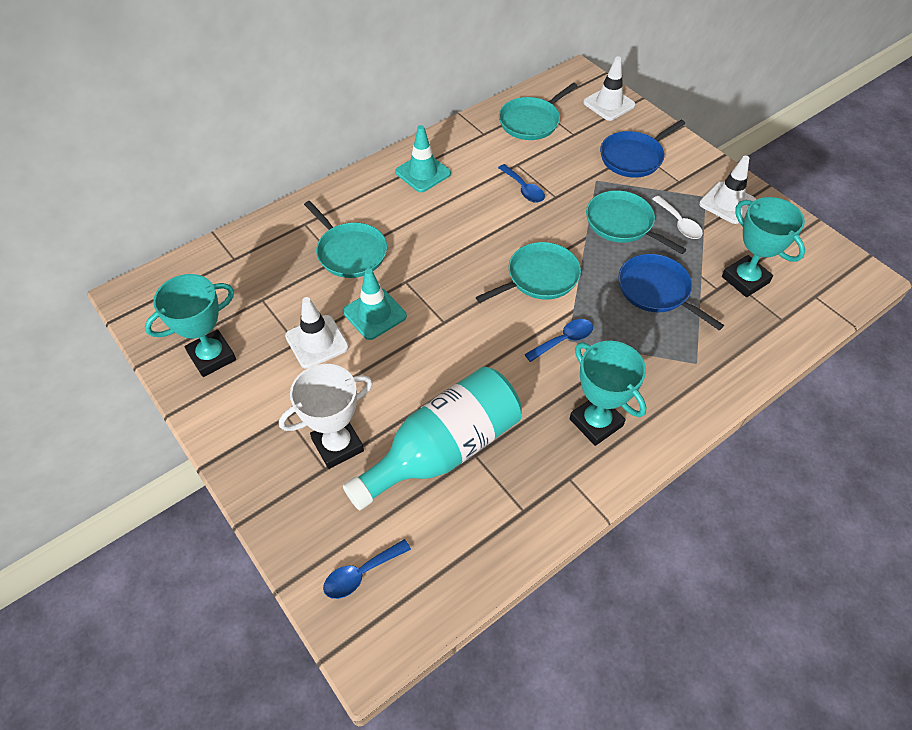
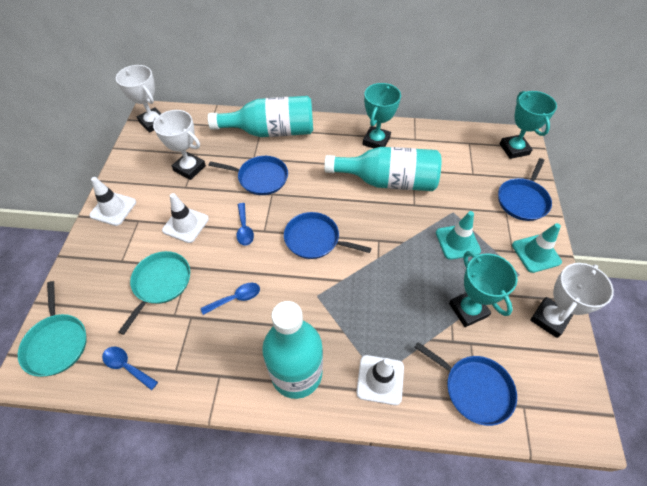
blue pan: 2 -> 4
turquoise bottle: 1 -> 3
turquoise pan: 4 -> 2
white spoon: 1 -> 0
white trophy: 1 -> 3

